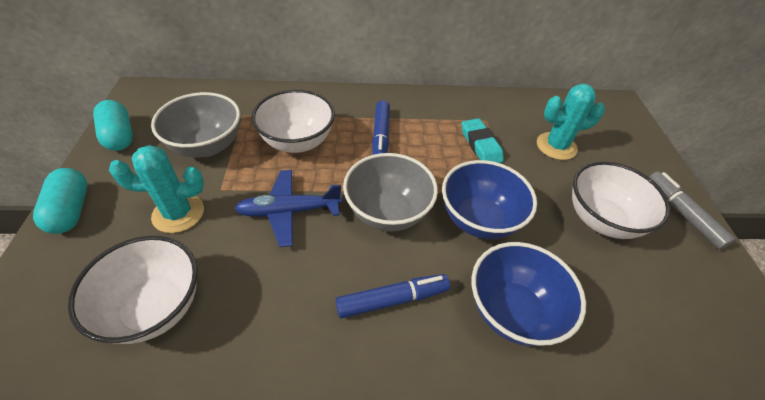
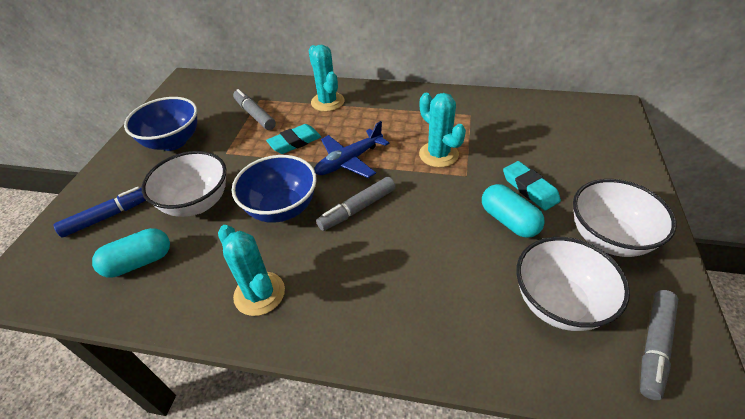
blue marker: 2 -> 1
grey bowl: 2 -> 0
grey marker: 1 -> 3
turquoise cactus: 2 -> 3
turquoise eraser: 1 -> 2

